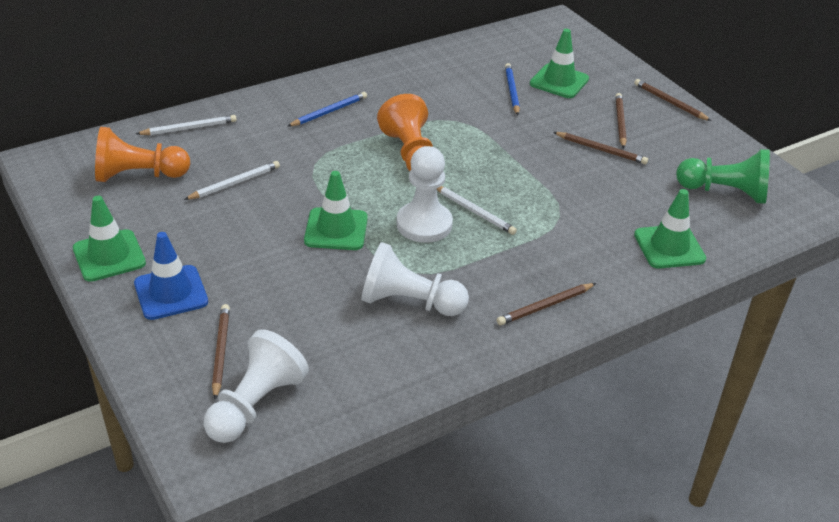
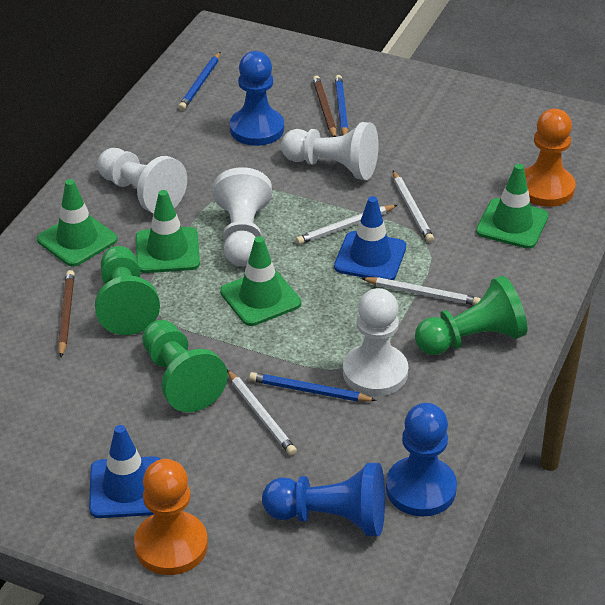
blue pawn: 0 -> 3
blue pencil: 2 -> 3
blue traffic cone: 1 -> 2
brown pencil: 5 -> 2
green pawn: 1 -> 3
white pawn: 3 -> 4
white pencil: 3 -> 4

